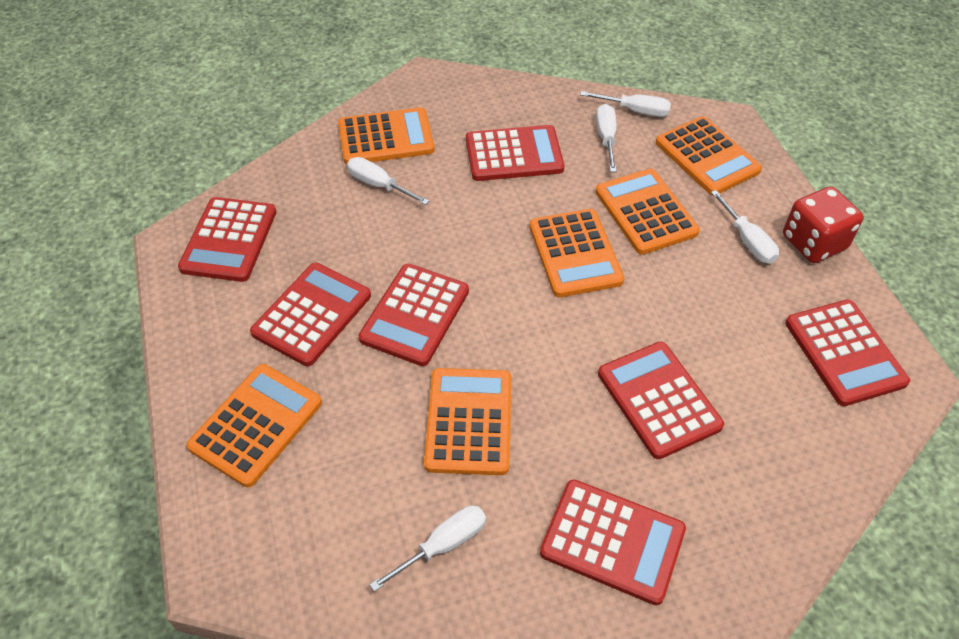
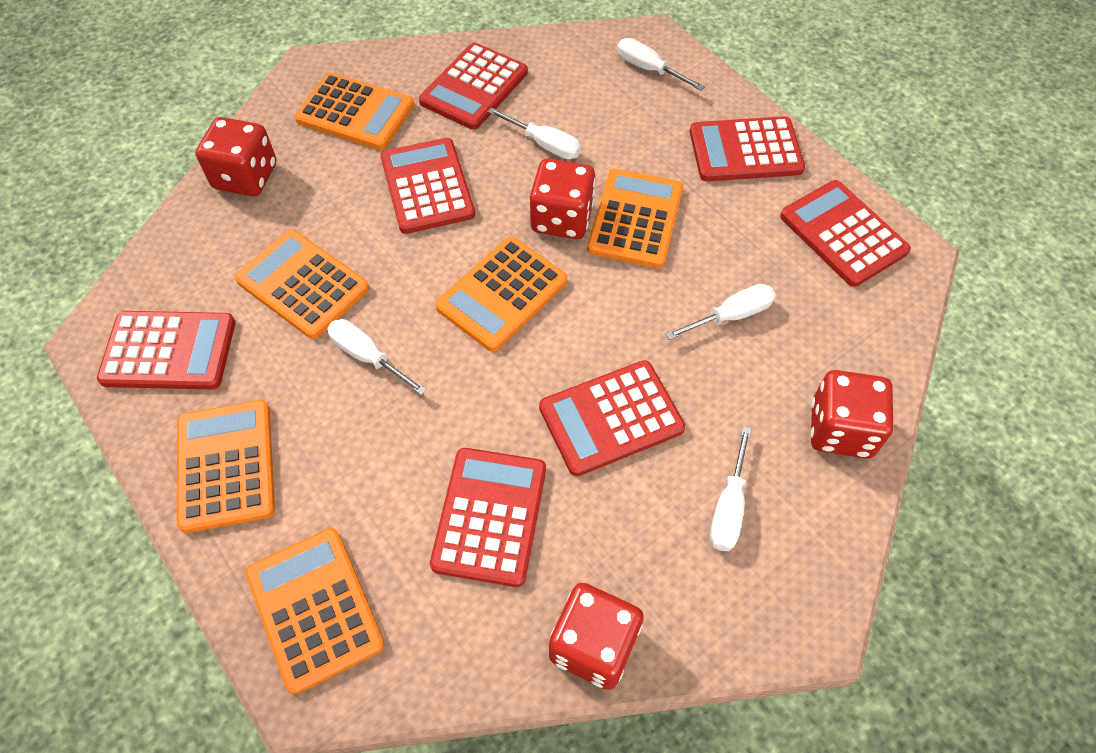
red dice: 1 -> 4

